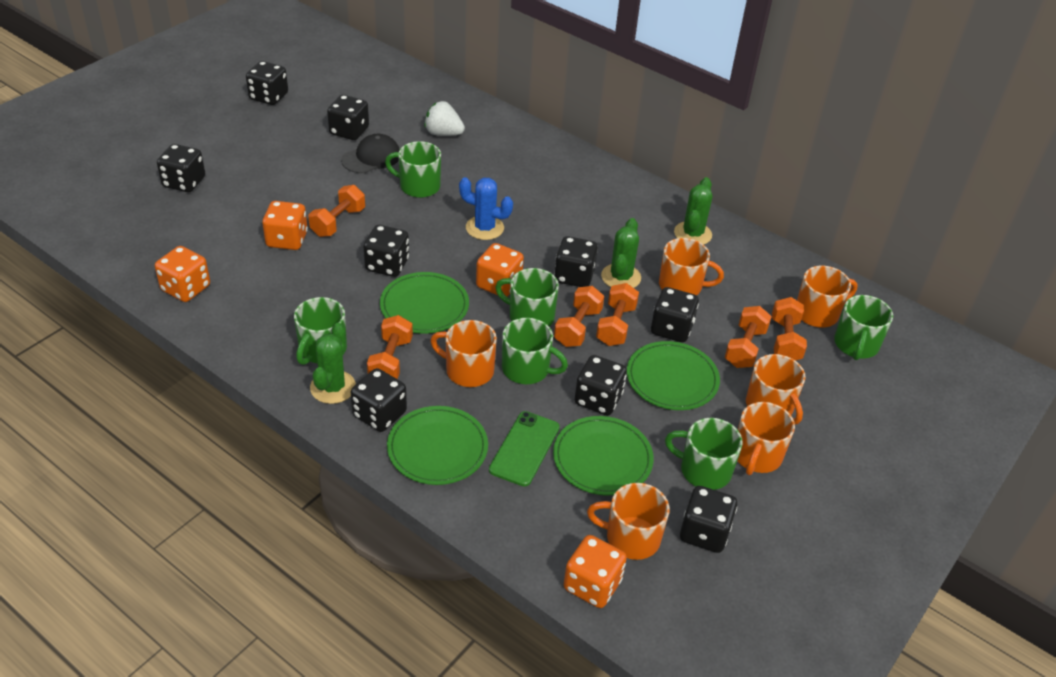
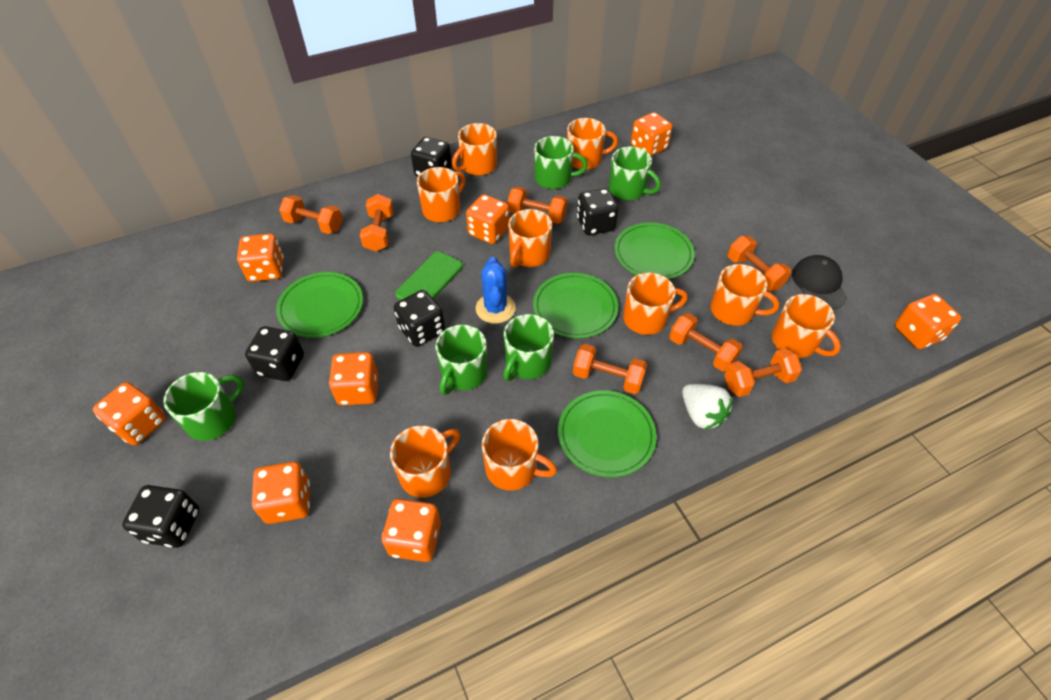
black dice: 9 -> 5
green cactus: 3 -> 0
green mug: 6 -> 5
orange dice: 4 -> 8
orange dumbbell: 6 -> 7
orange mug: 6 -> 9

